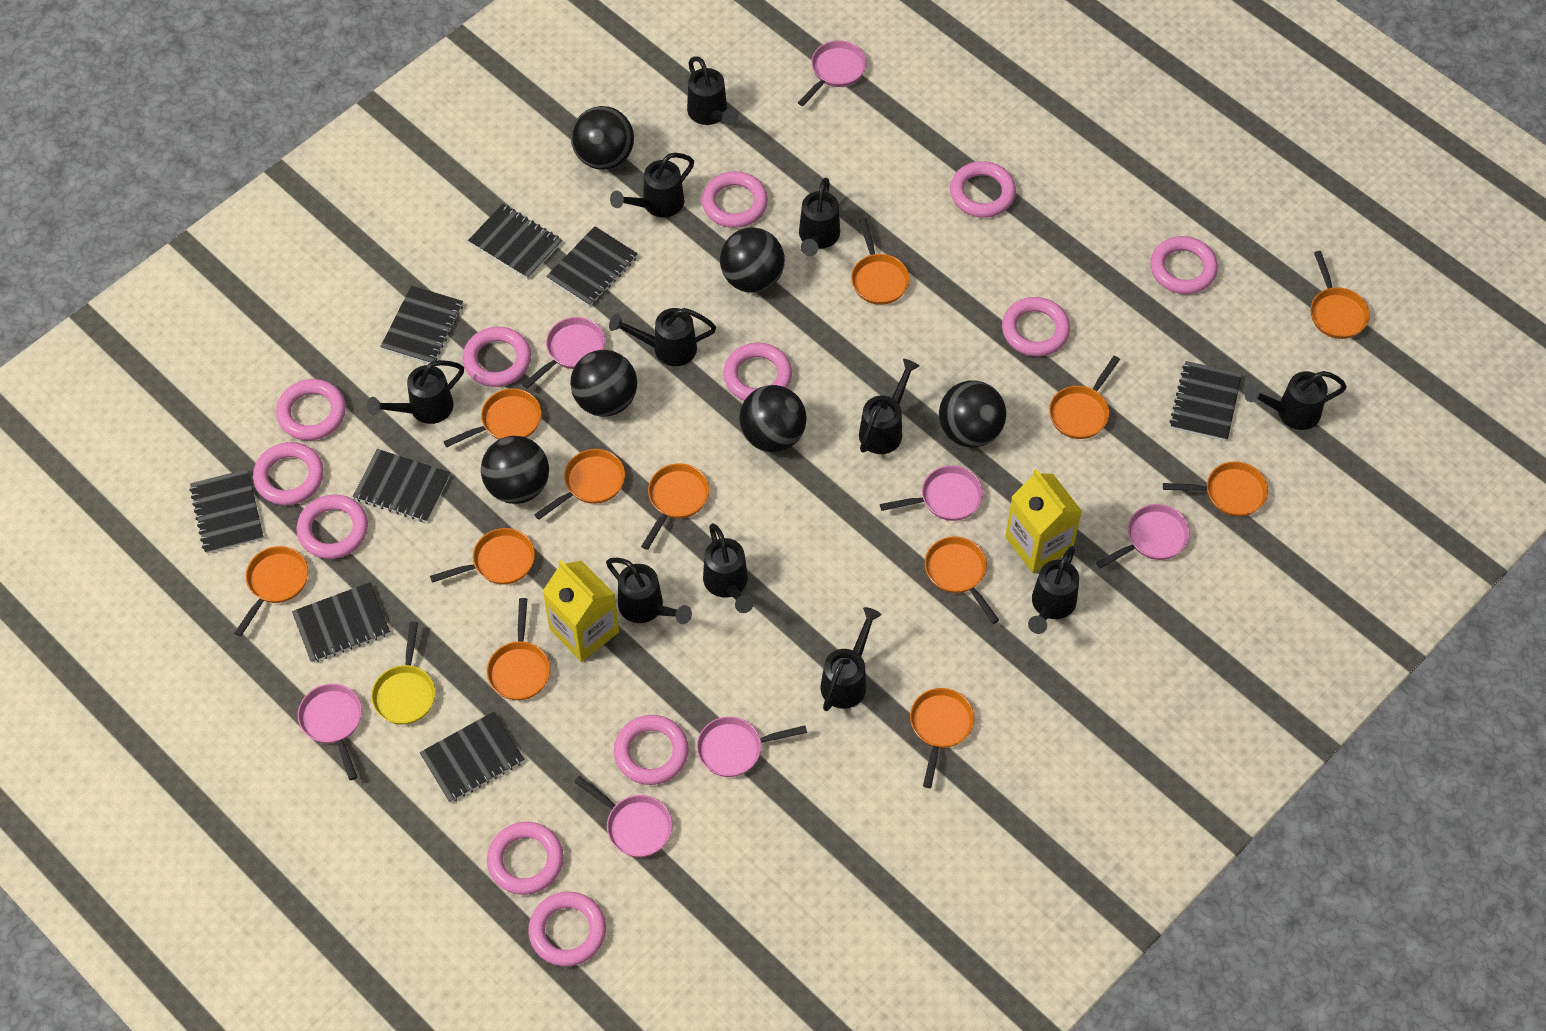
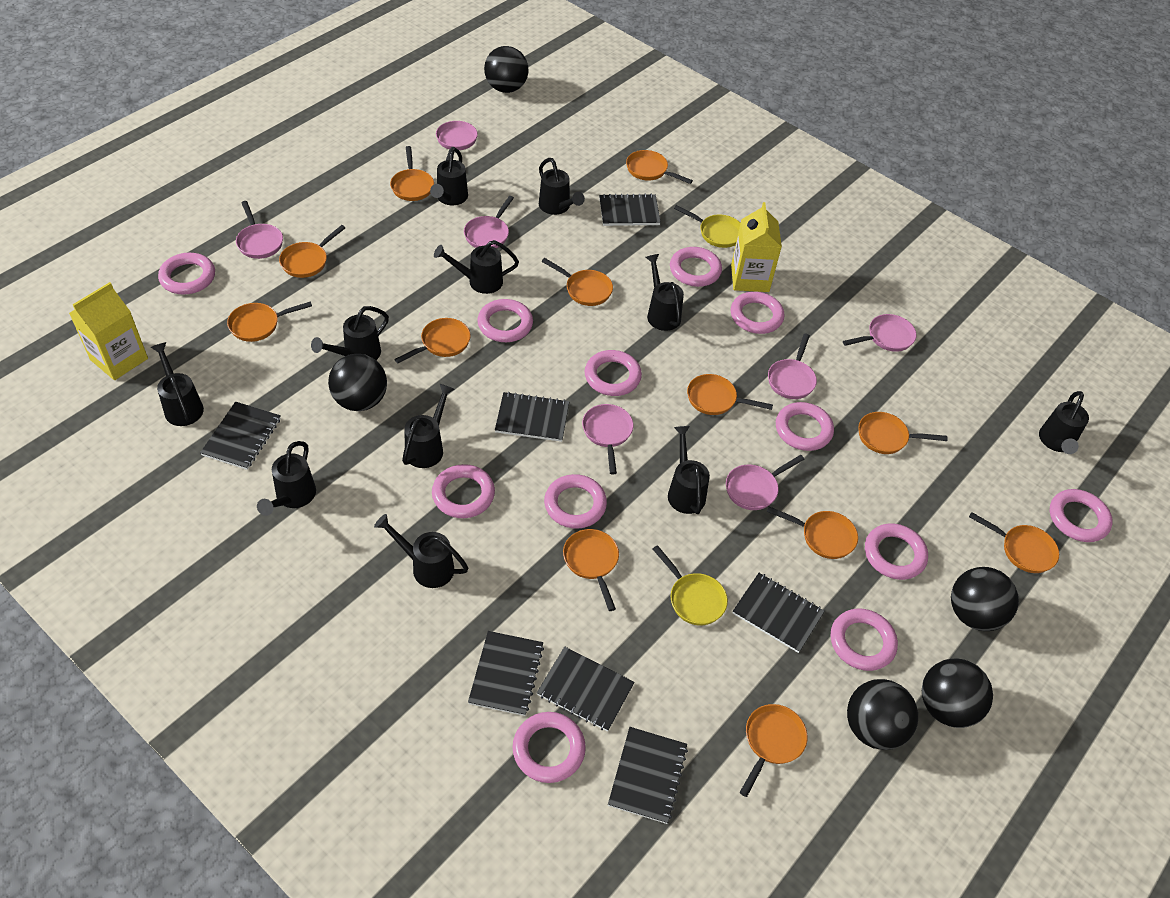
black ball: 6 -> 5
black notebook: 8 -> 7
yellow pan: 1 -> 2

